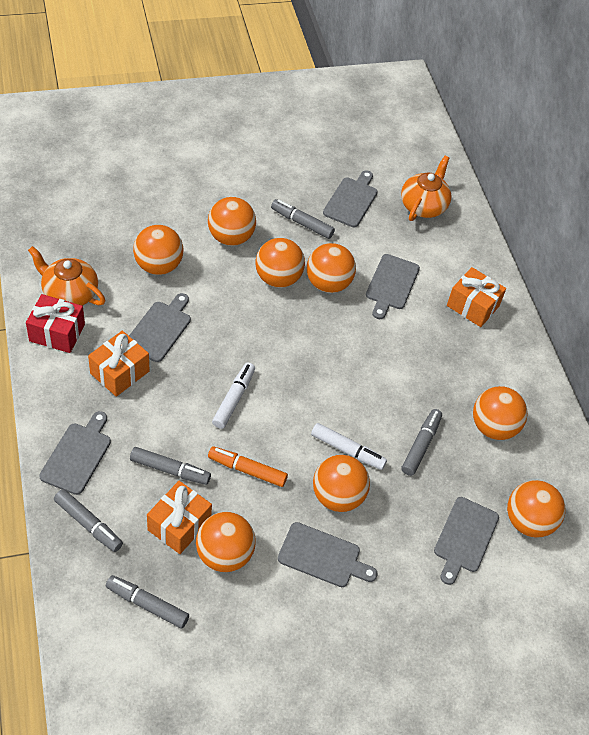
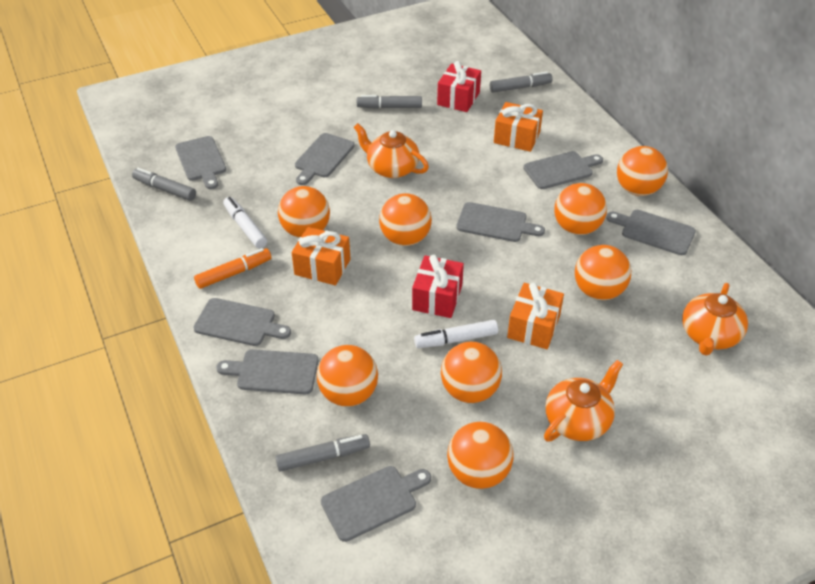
grey cutting board: 6 -> 8
grey marker: 5 -> 4
orange teapot: 2 -> 3
red gift: 1 -> 2

